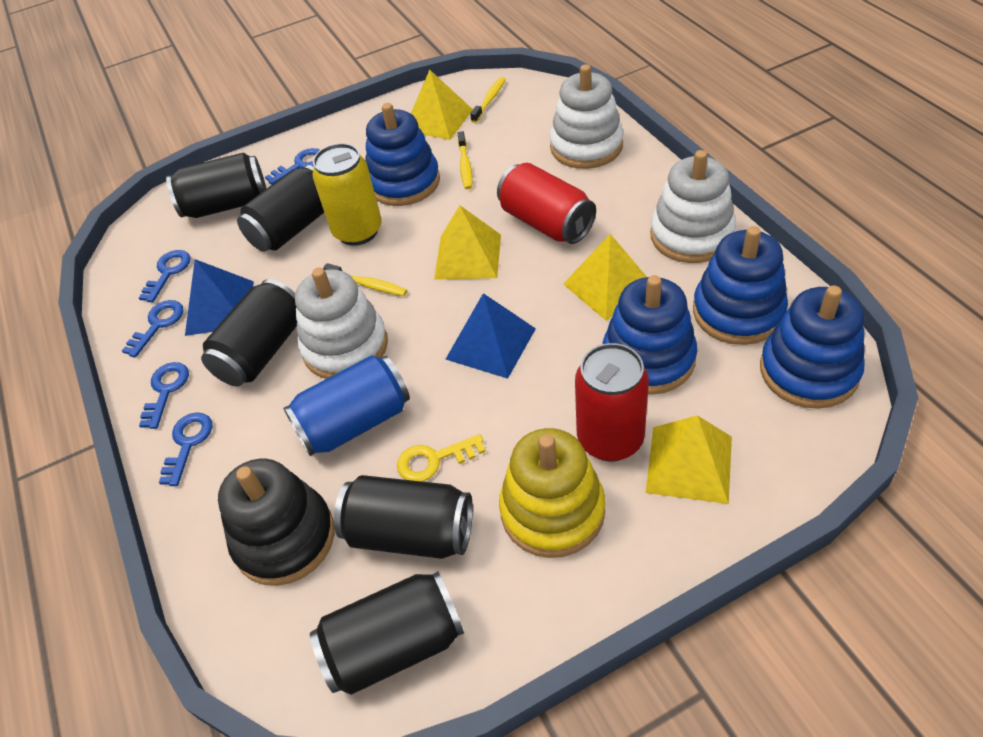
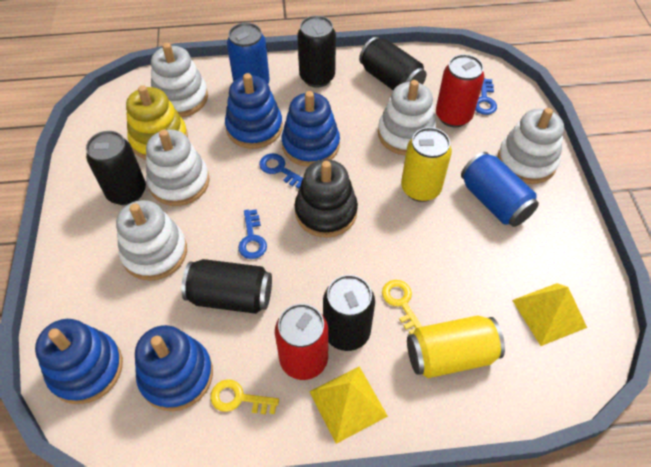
blue can: 1 -> 2
blue key: 5 -> 3
blue pyramid: 2 -> 0
white stacking toy: 3 -> 5
yellow can: 1 -> 2
yellow key: 1 -> 2
yellow pyramid: 4 -> 2
yellow toothbrush: 3 -> 0

